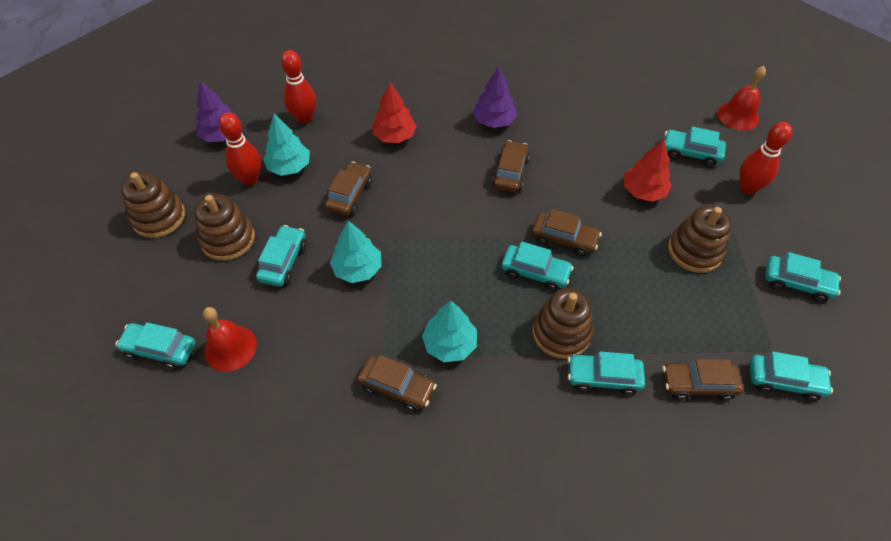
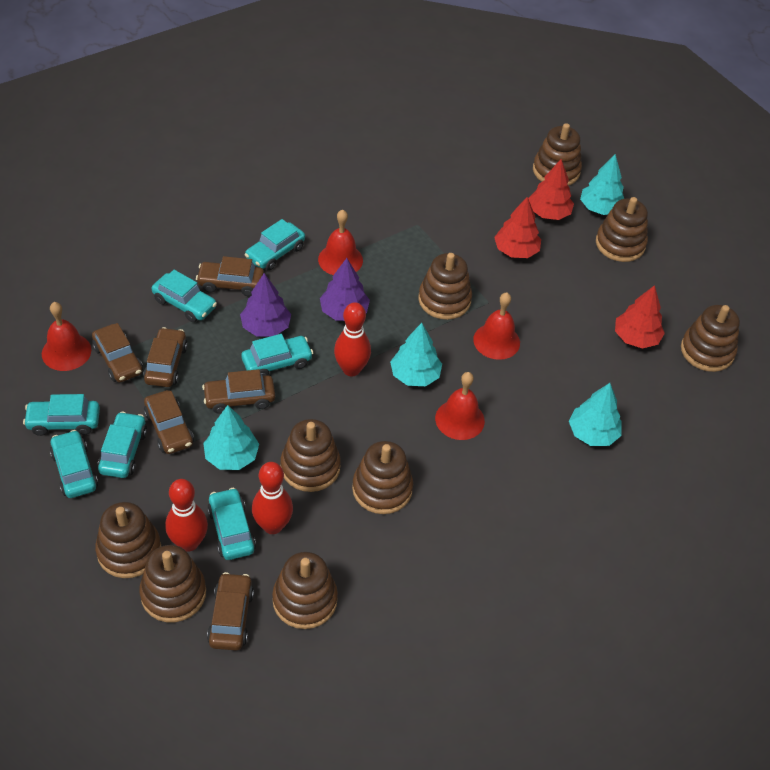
brown car: 5 -> 6
brown stacking toy: 4 -> 9
red bell: 2 -> 4
red tree: 2 -> 3
turquoise tree: 3 -> 4

